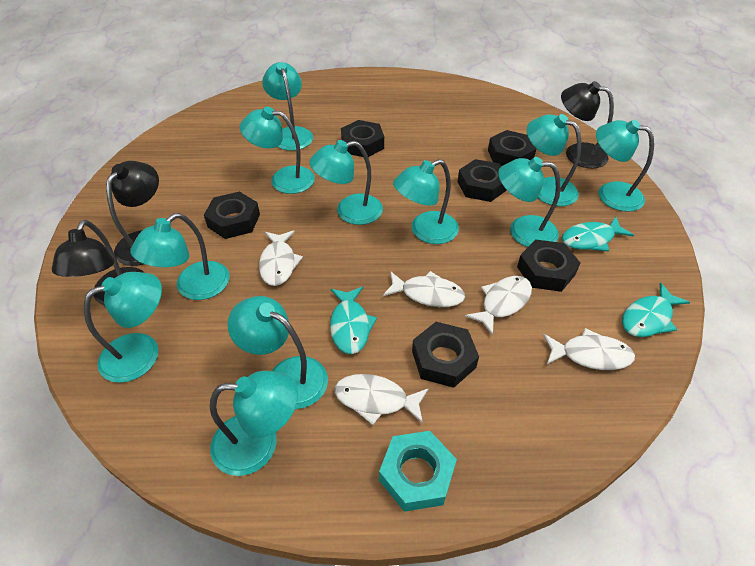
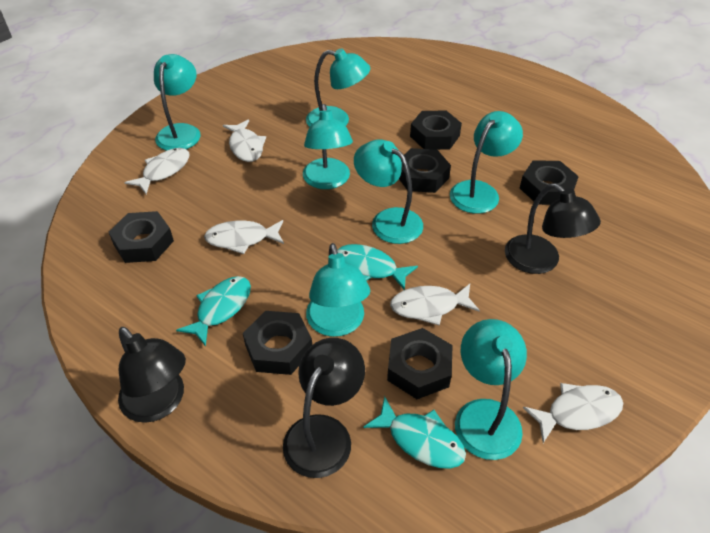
turquoise lamp: 11 -> 7
turquoise nut: 1 -> 0

